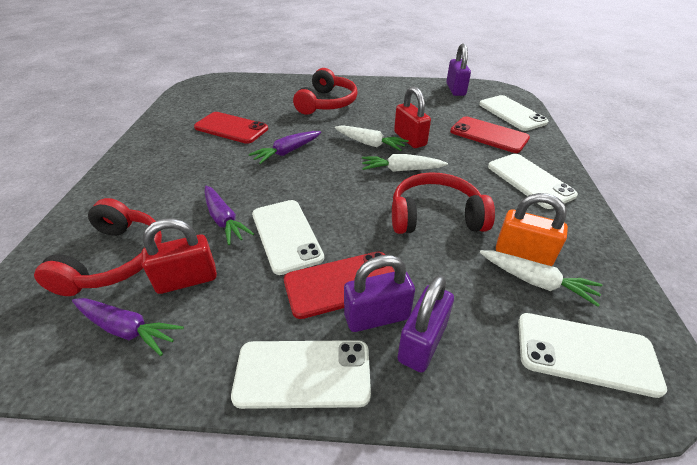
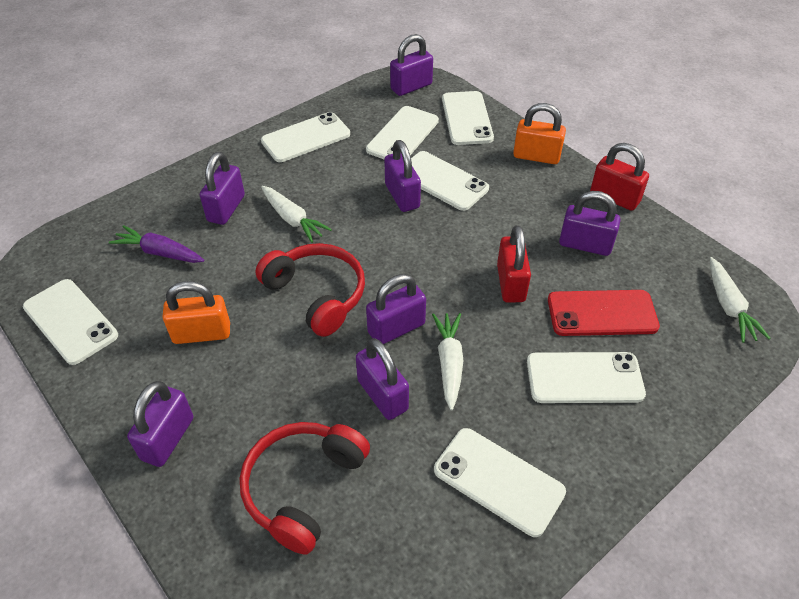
orange padlock: 1 -> 2
purple carrot: 3 -> 1
purple padlock: 3 -> 7
red headphones: 3 -> 2
red phone: 3 -> 1
white phone: 5 -> 7

